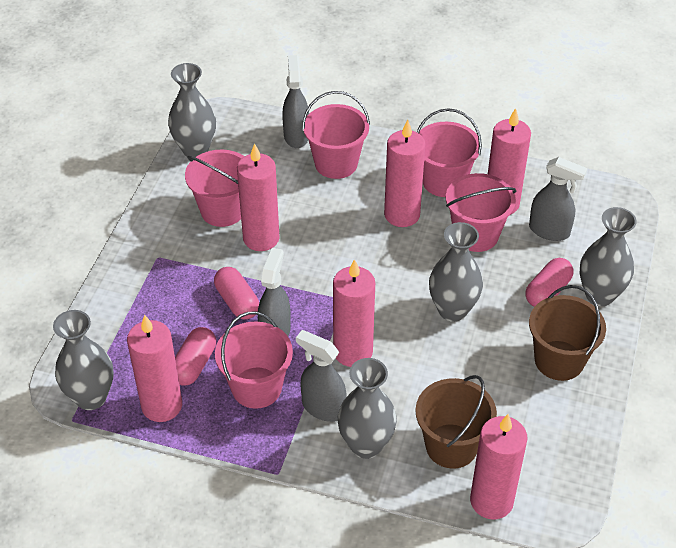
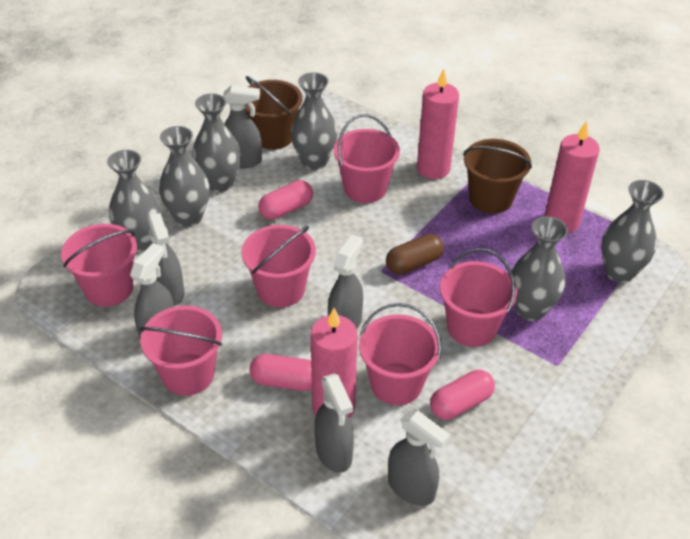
brown capsule: 0 -> 1
grey spray bottle: 4 -> 6
grey vase: 5 -> 6
pink bucket: 5 -> 6
pink candle: 6 -> 3

